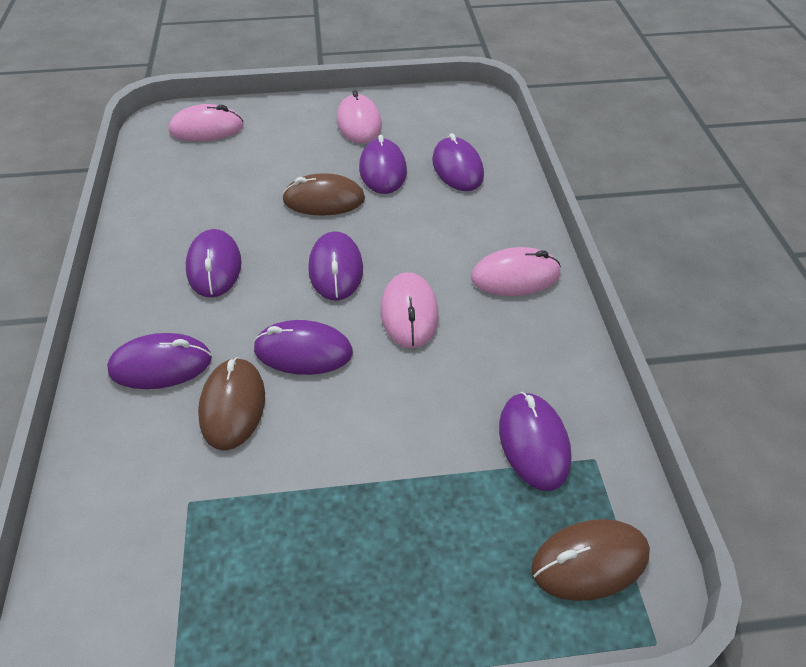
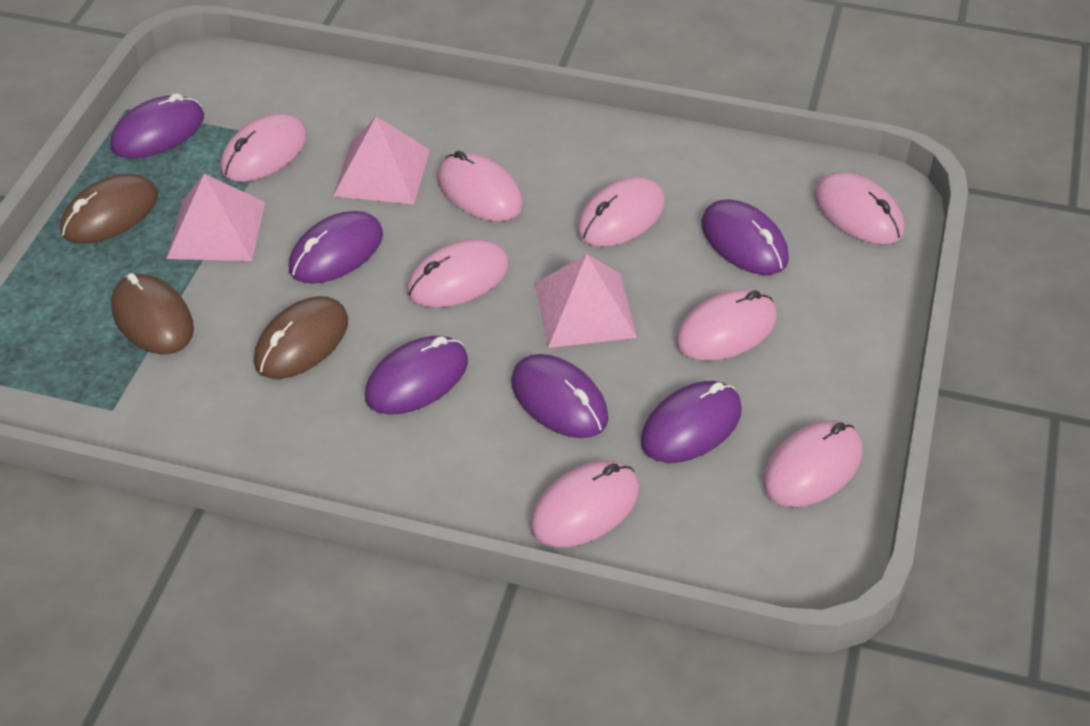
pink mouse: 4 -> 8
pink pyramid: 0 -> 3
purple mouse: 7 -> 6

